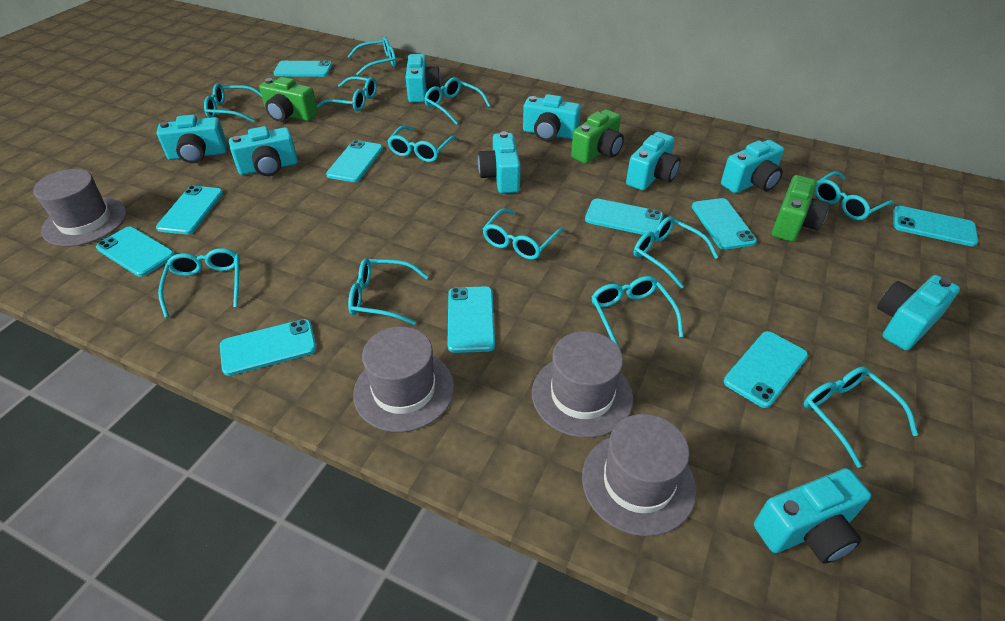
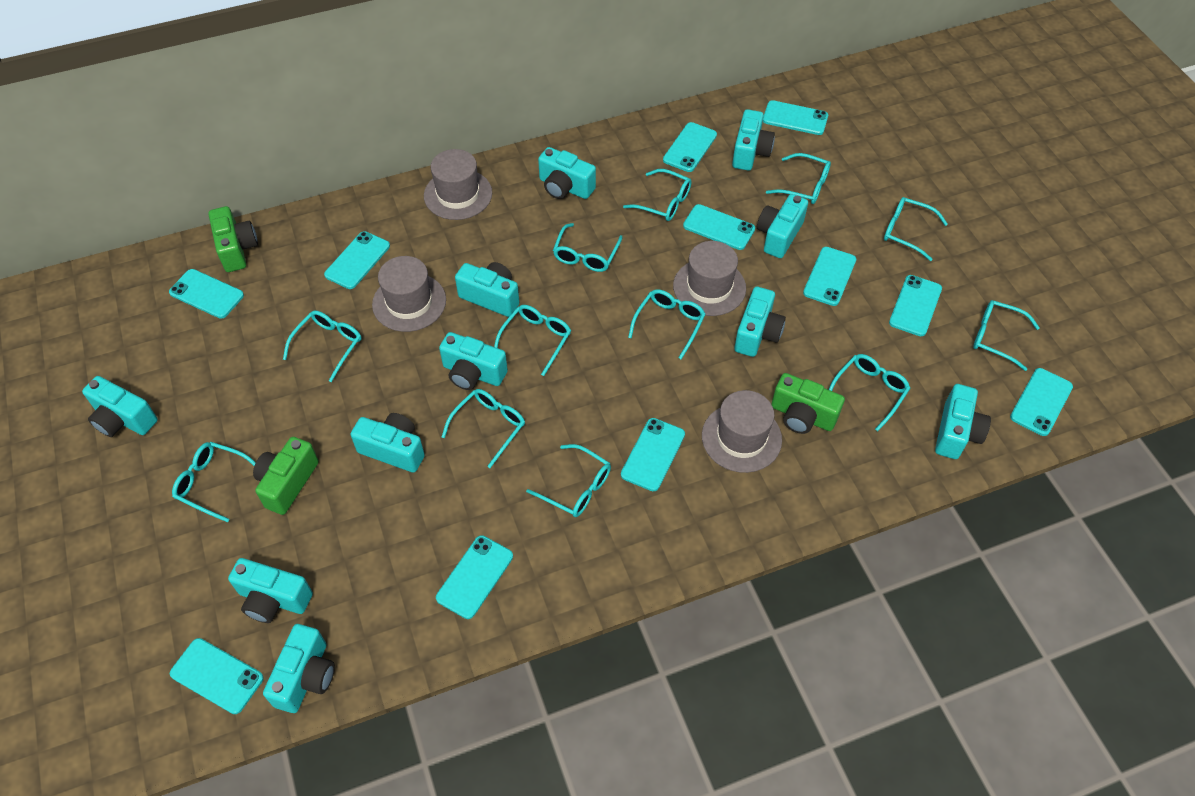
turquoise camera: 9 -> 11
turquoise phone: 10 -> 11

